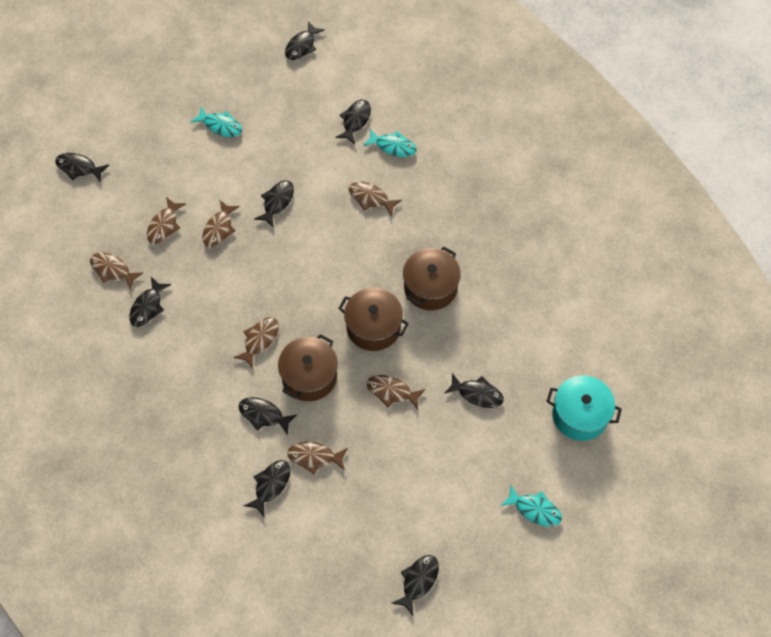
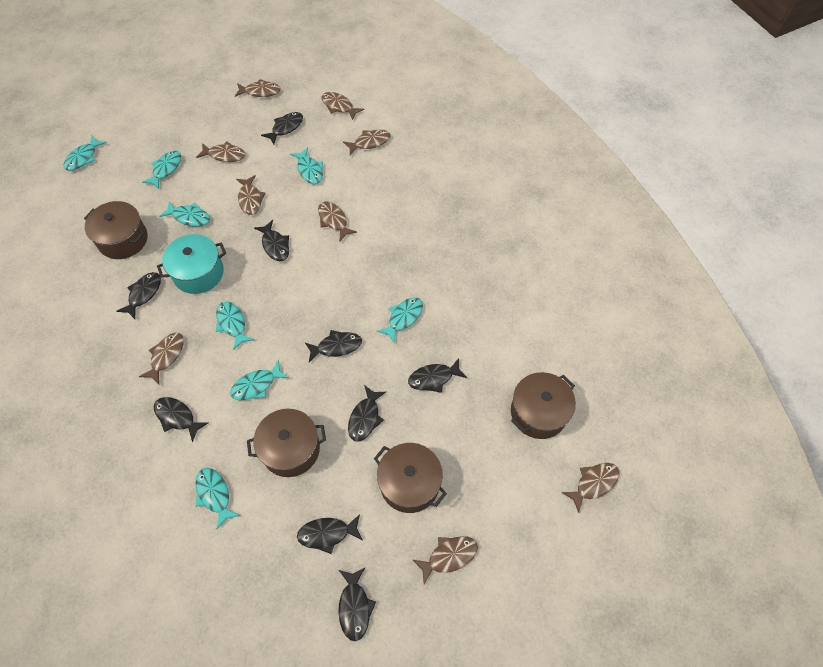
brown fish: 7 -> 9
brown pot: 3 -> 4
turquoise fish: 3 -> 8

